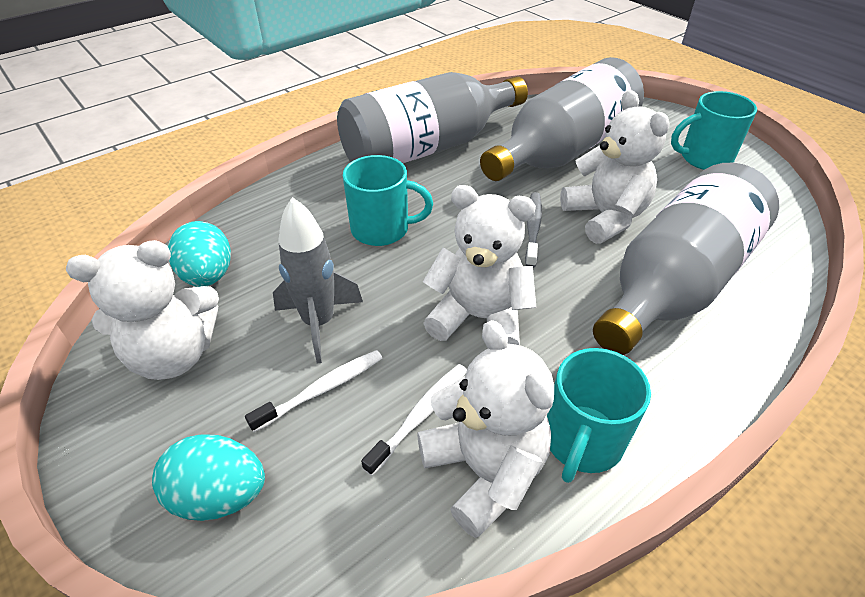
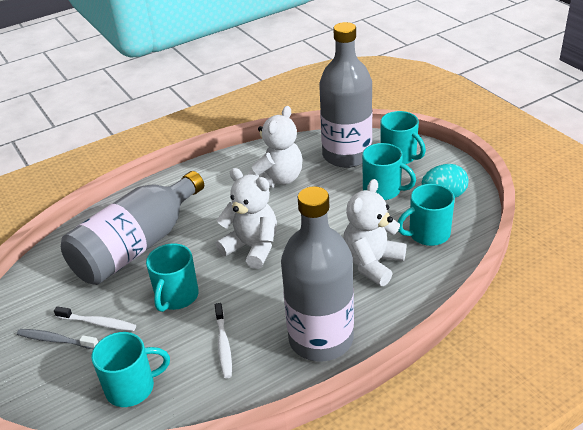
grey rocket: 1 -> 0
turquoise egg: 2 -> 1
turquoise mug: 3 -> 5
white teddy bear: 4 -> 3

